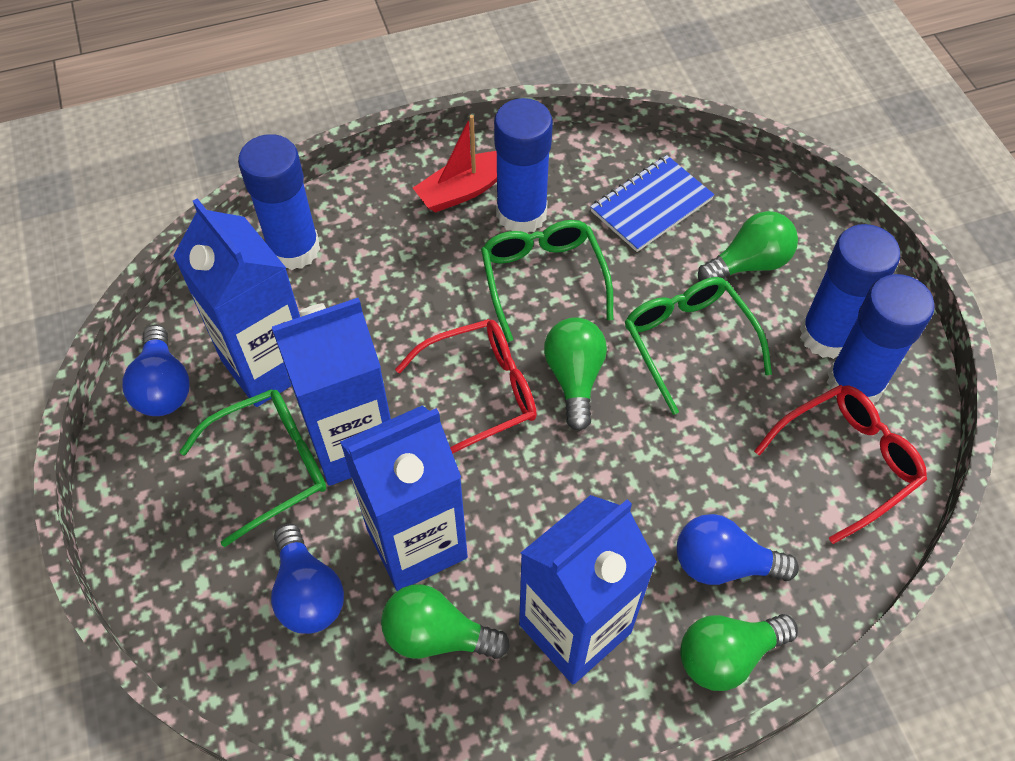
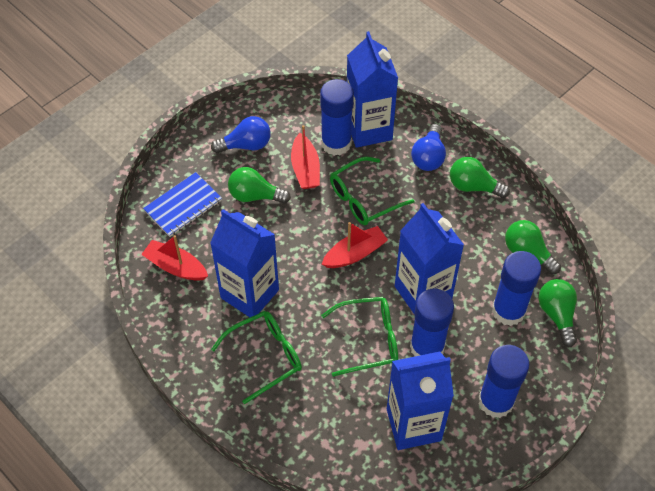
blue light bulb: 3 -> 2
red boat: 1 -> 3
red glasses: 2 -> 0

